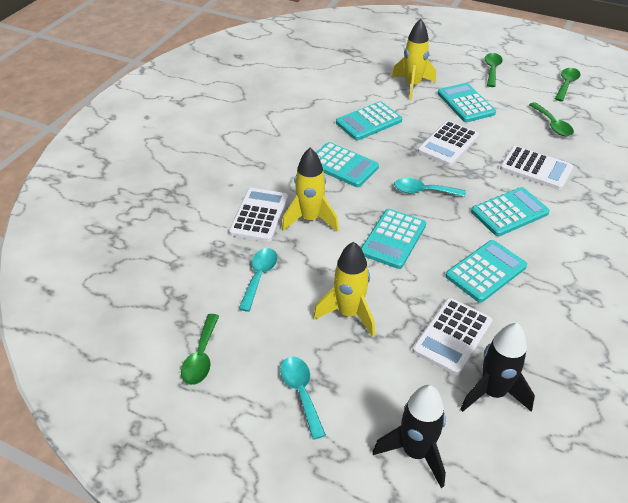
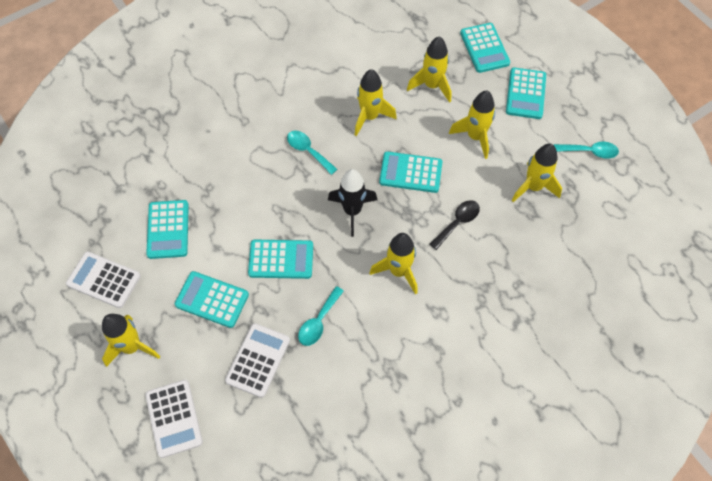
black rocket: 2 -> 1
black spoon: 0 -> 1
green spoon: 4 -> 0
white calculator: 4 -> 3
yellow rocket: 3 -> 6

